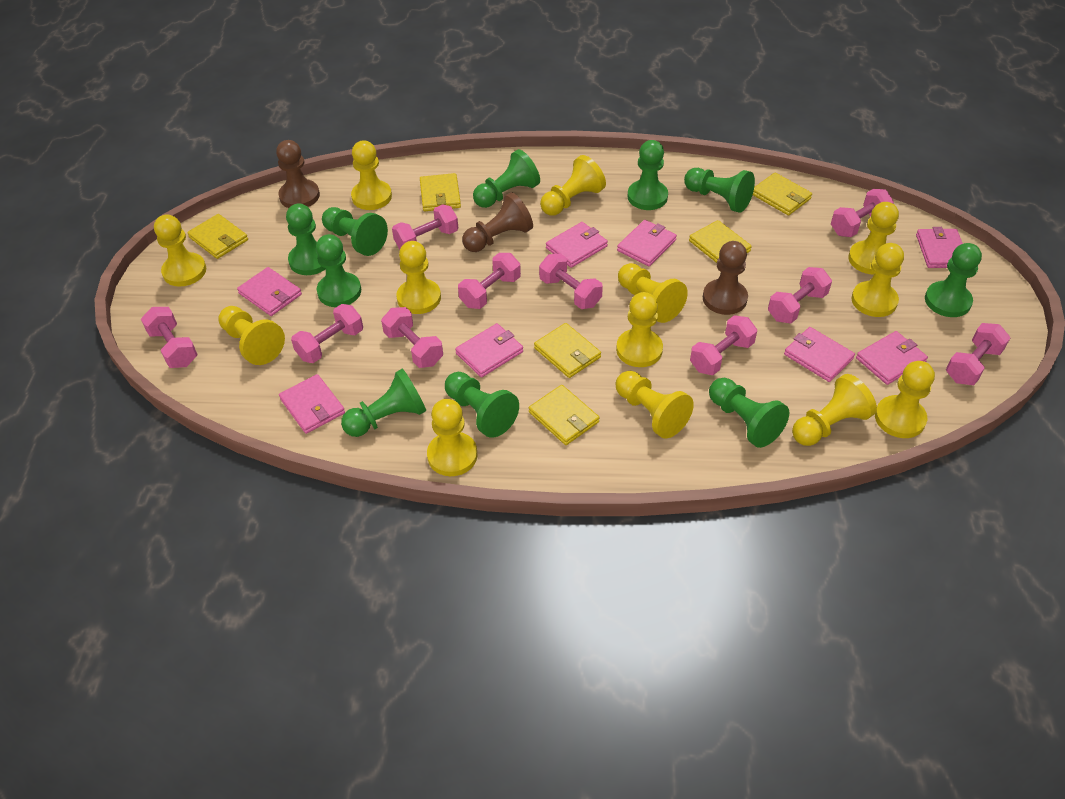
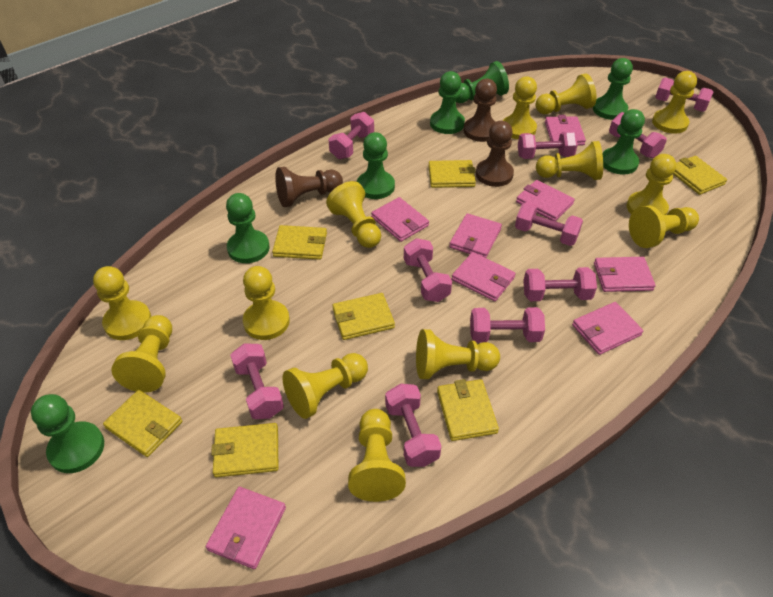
green pawn: 10 -> 7
yellow wallet: 6 -> 7

